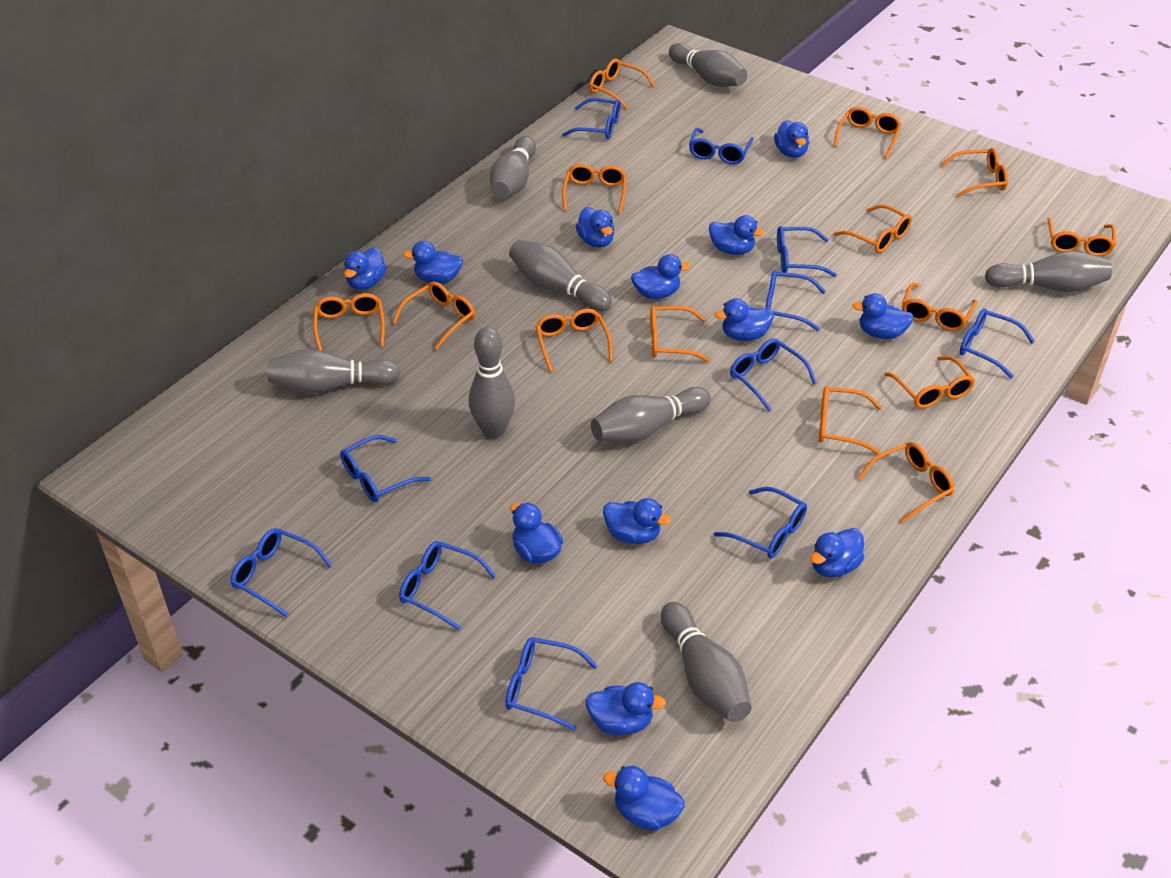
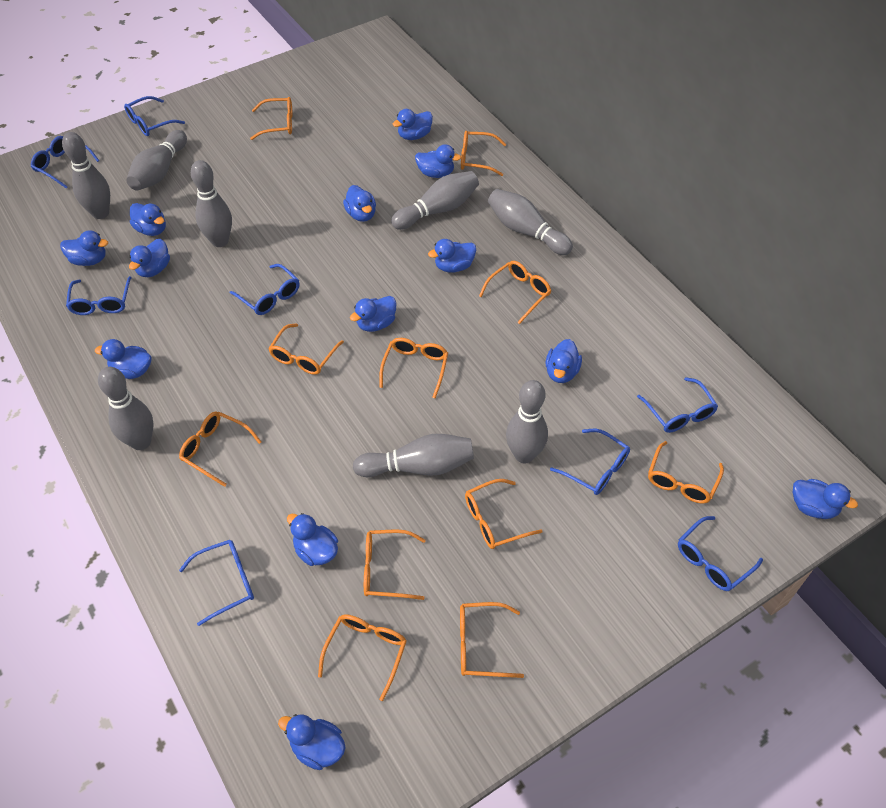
blue glasses: 11 -> 8
orange glasses: 14 -> 11

